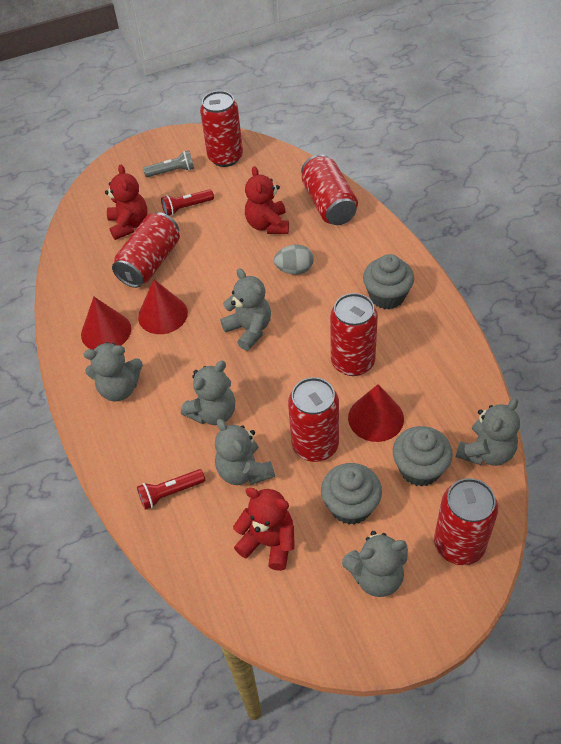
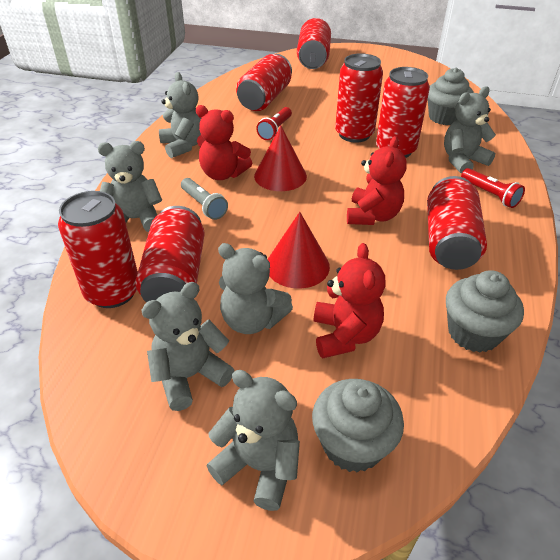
grey egg: 1 -> 0
red can: 6 -> 7
red cone: 3 -> 2

